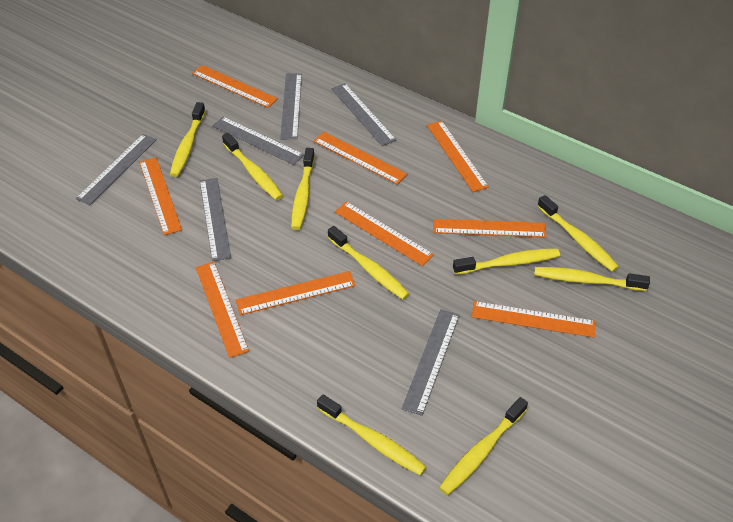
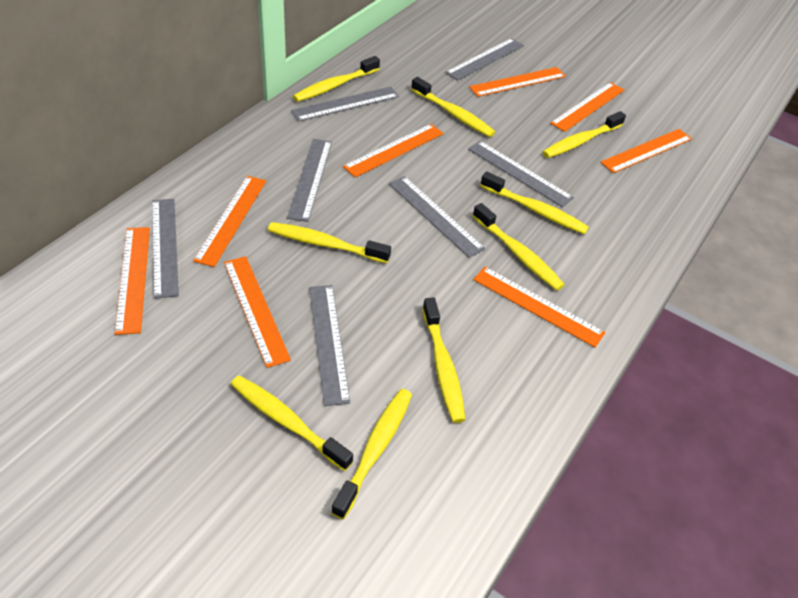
grey ruler: 6 -> 7
orange ruler: 9 -> 8

